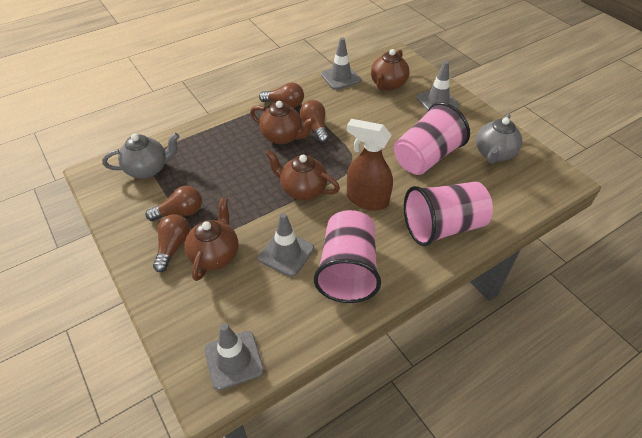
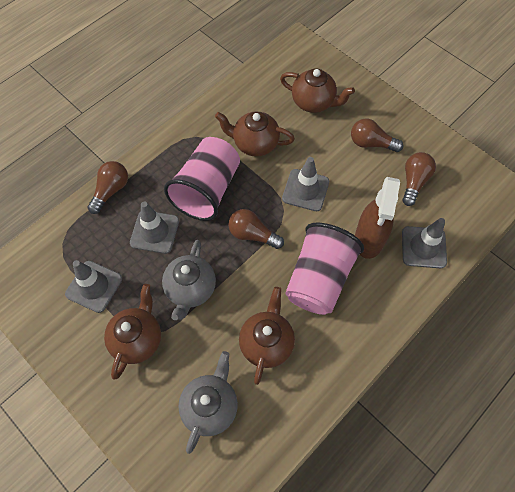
pink cup: 3 -> 2

